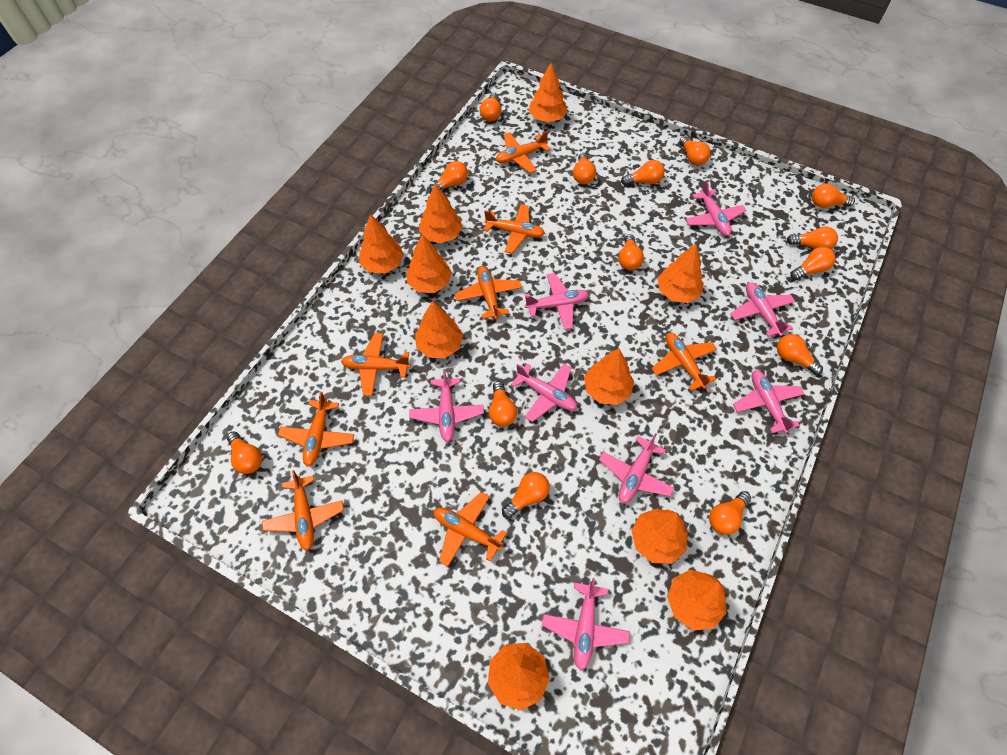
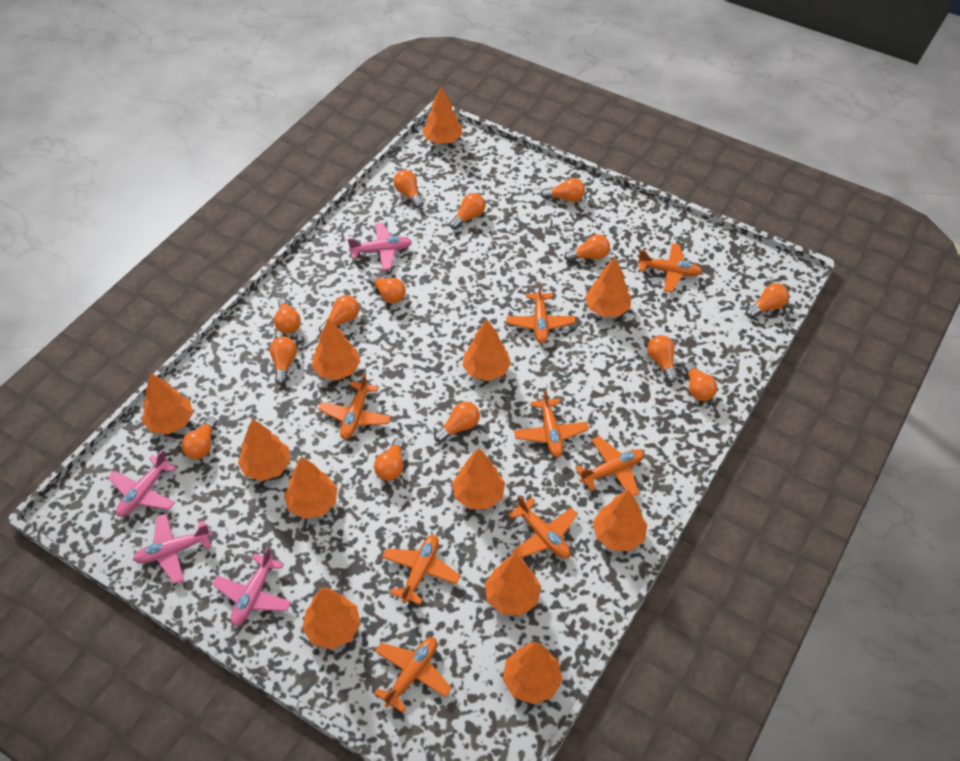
orange tree: 10 -> 12
pink plane: 8 -> 4

